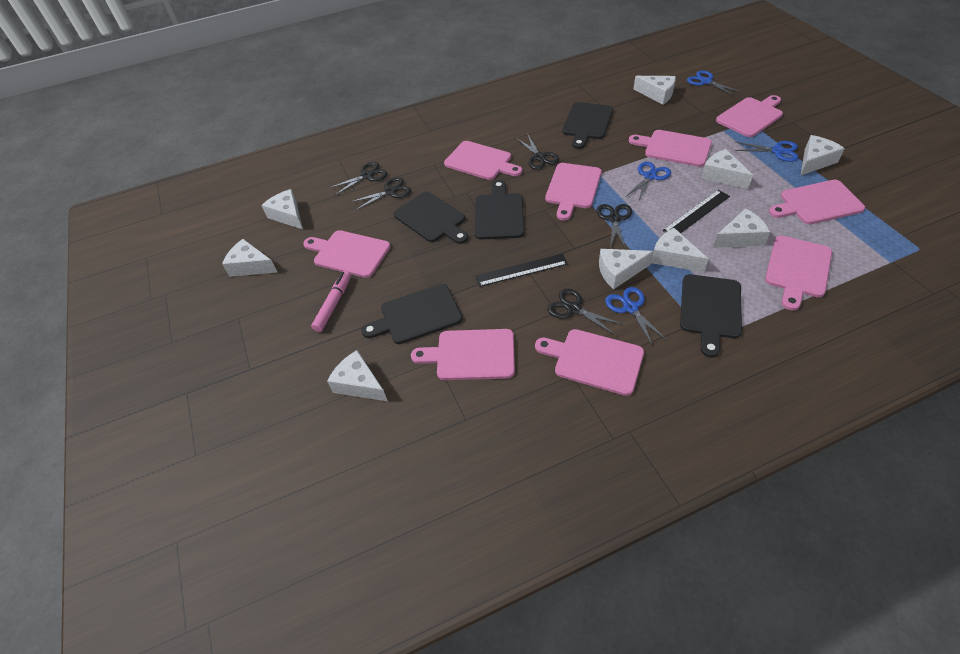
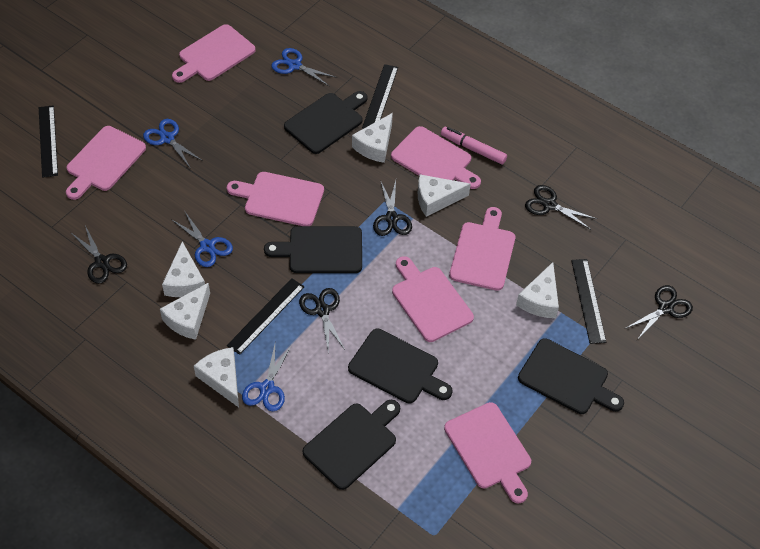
black ruler: 2 -> 4
pink cutting board: 9 -> 7
white cheese: 9 -> 6

